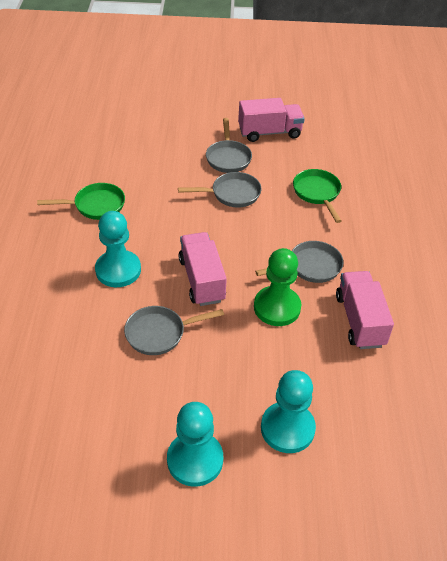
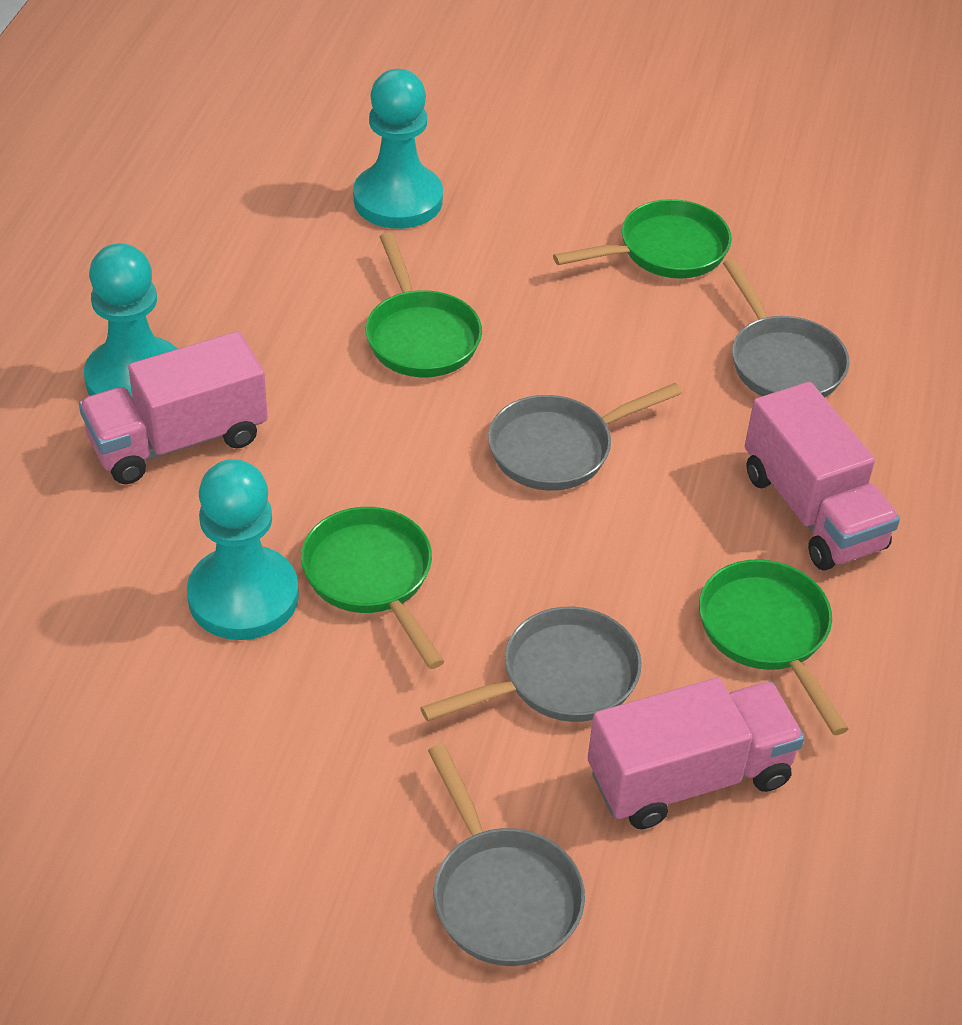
green pan: 2 -> 4
green pawn: 1 -> 0

